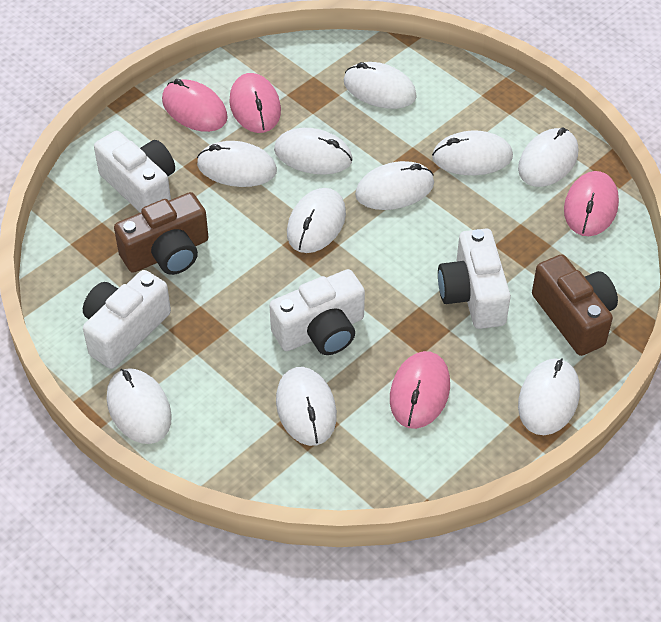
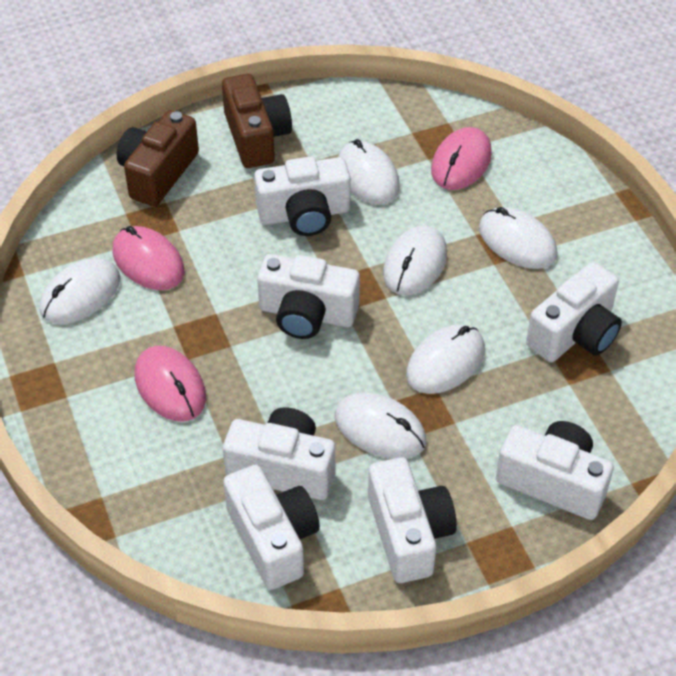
pink mouse: 4 -> 3
white camera: 4 -> 7
white mouse: 10 -> 6

